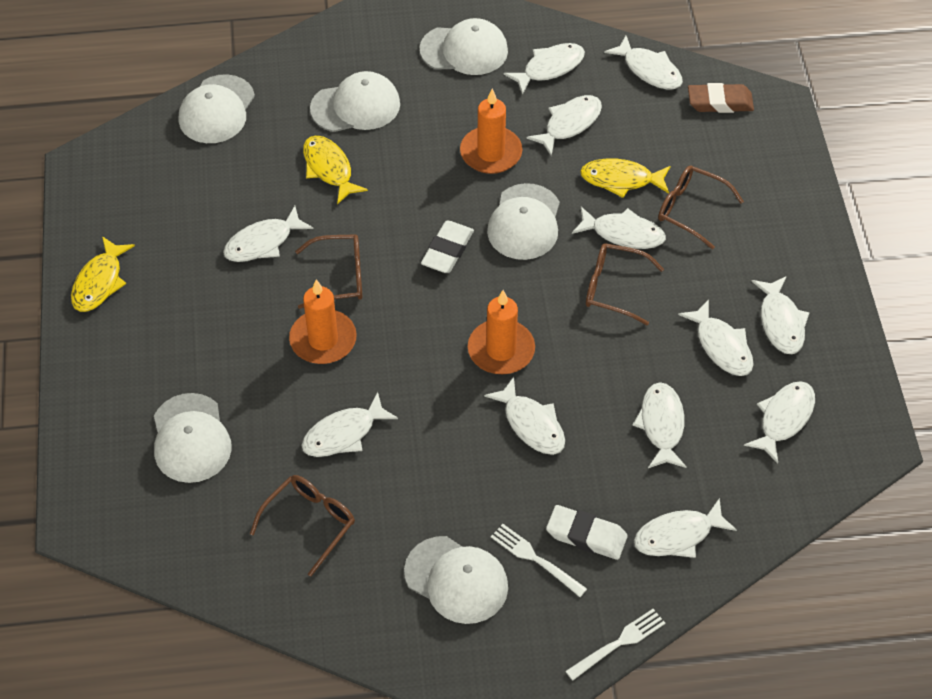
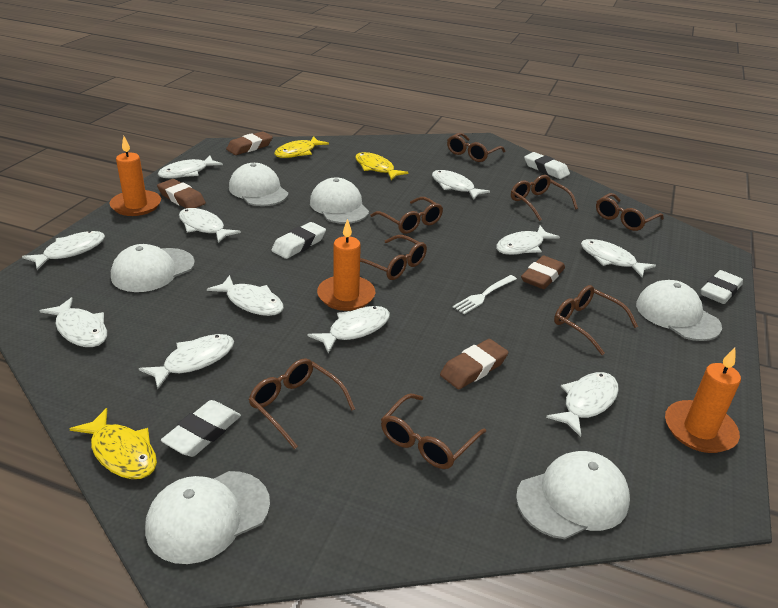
brown eraser: 1 -> 4
brown glasses: 4 -> 8
white eraser: 2 -> 4
white fish: 12 -> 11
white fork: 2 -> 1

